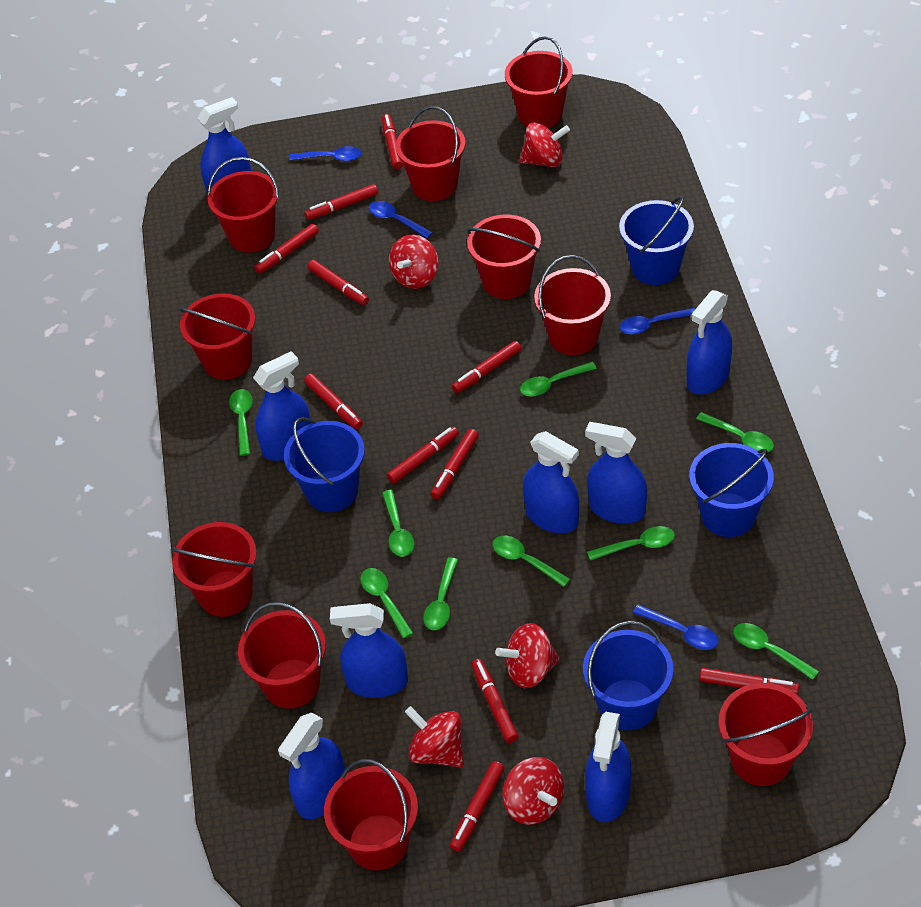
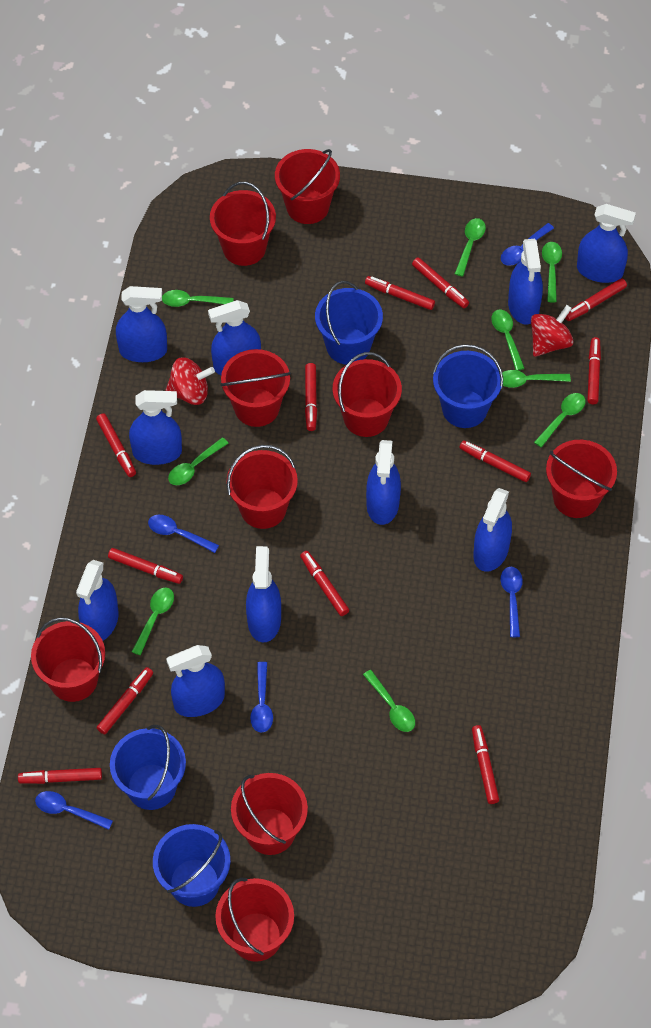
blue spoon: 4 -> 5
blue spray bottle: 8 -> 10
red bucket: 10 -> 9
red marker: 11 -> 12
red spinning top: 5 -> 2

